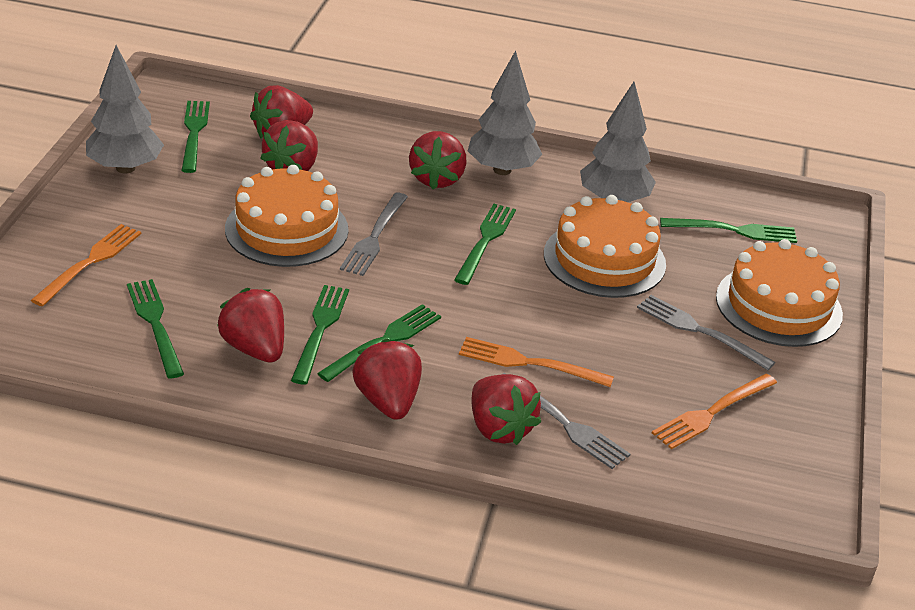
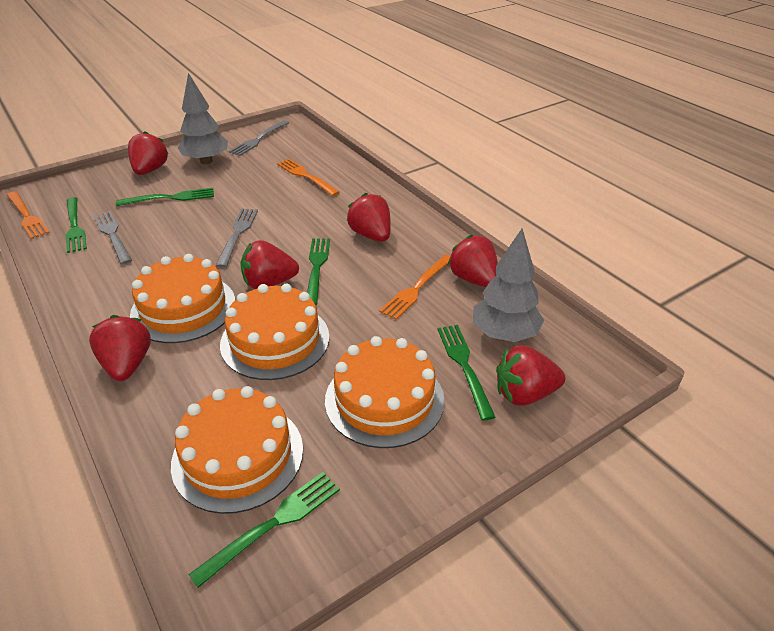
green fork: 6 -> 5
grey tree: 3 -> 2
orange cake: 3 -> 4

